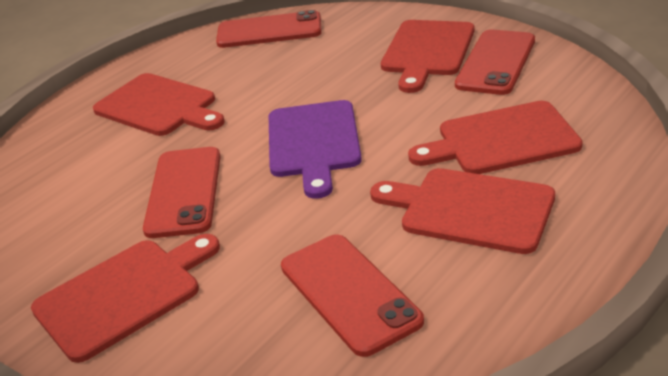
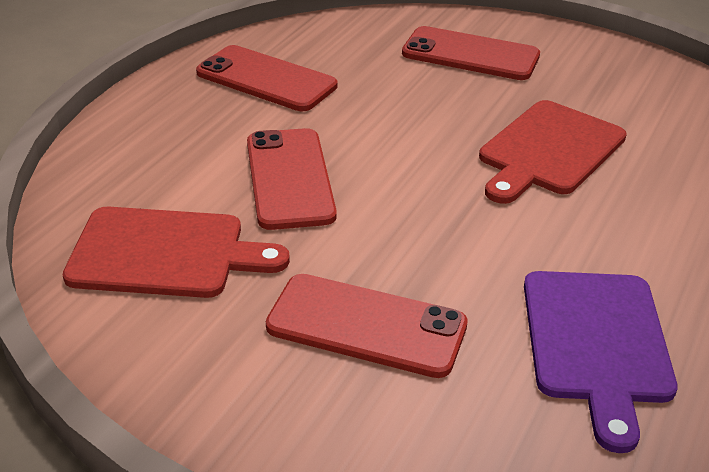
red cutting board: 5 -> 2

